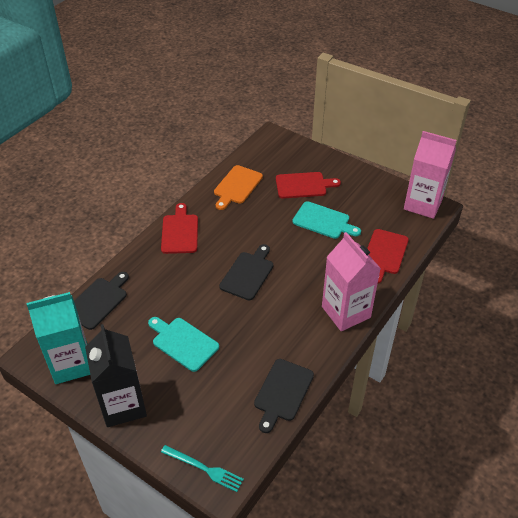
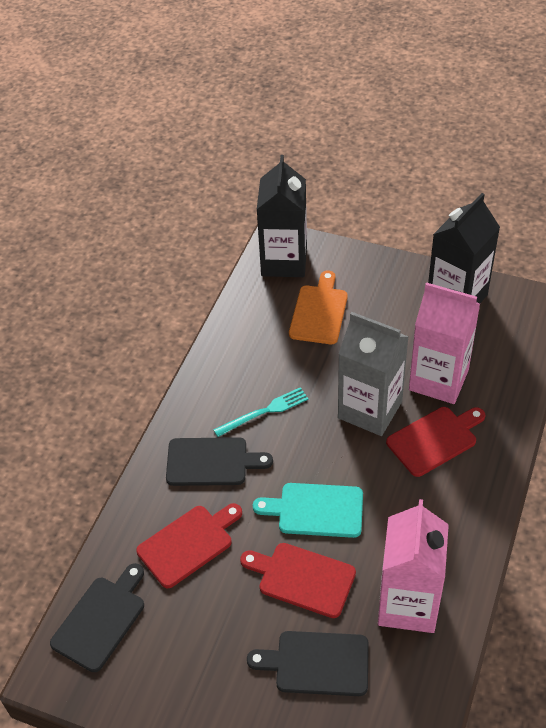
black carton: 1 -> 2
grey carton: 0 -> 1
turquoise carton: 1 -> 0
turquoise cutting board: 2 -> 1

